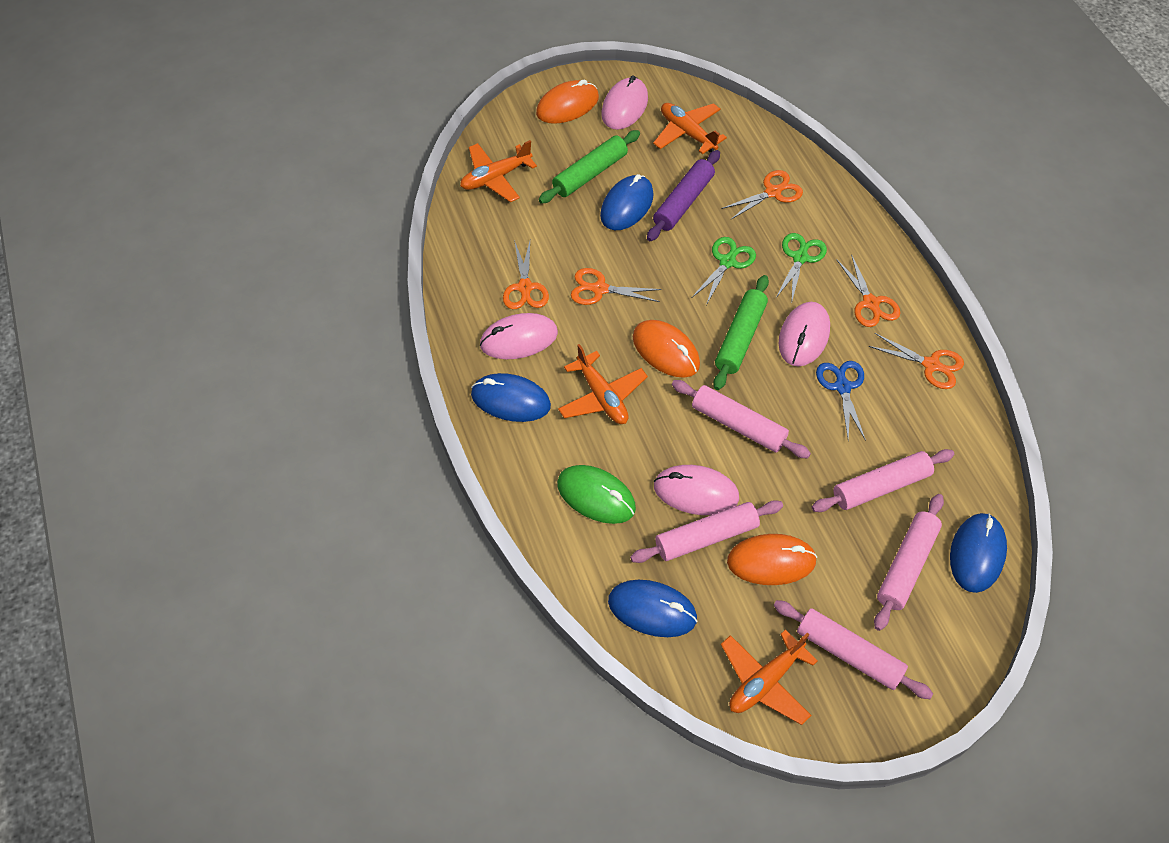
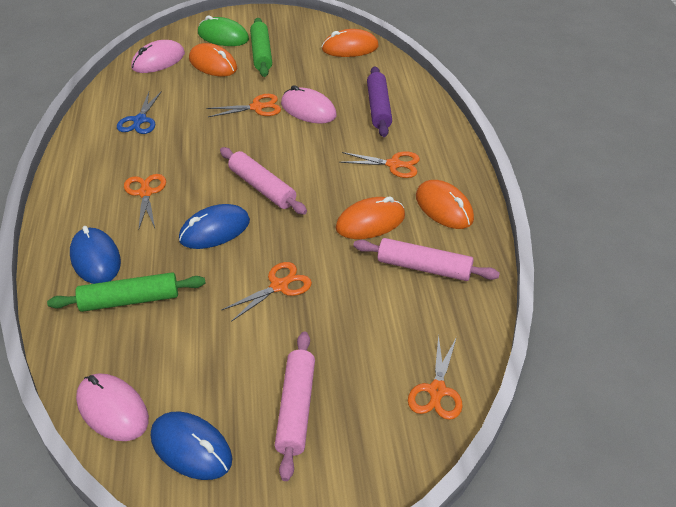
blue mouse: 4 -> 3
green scissors: 2 -> 0
orange mouse: 3 -> 4
orange plane: 4 -> 0
pink mouse: 4 -> 3
pink rolling pin: 5 -> 3

